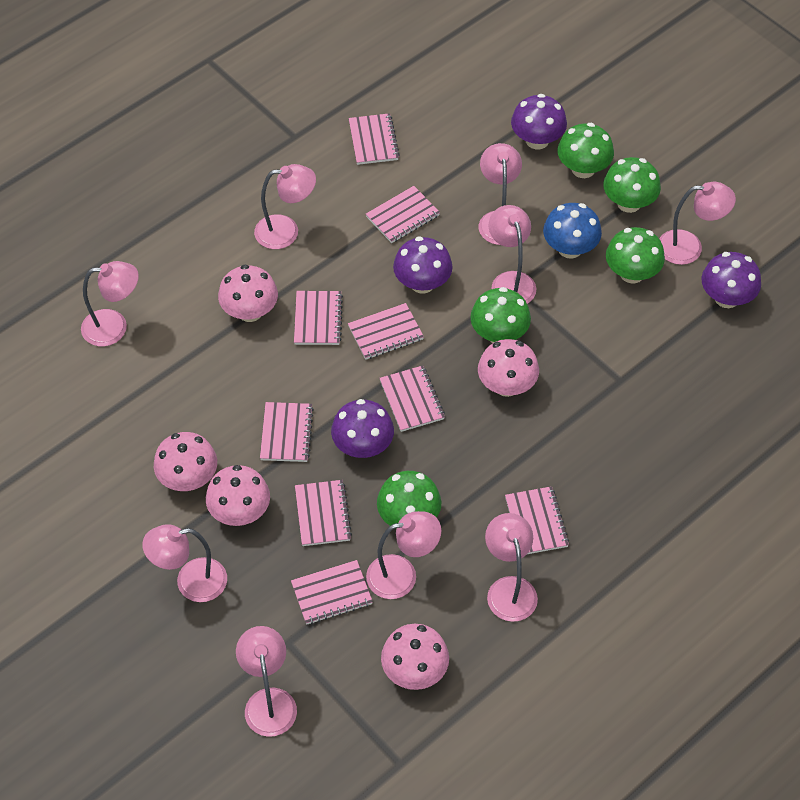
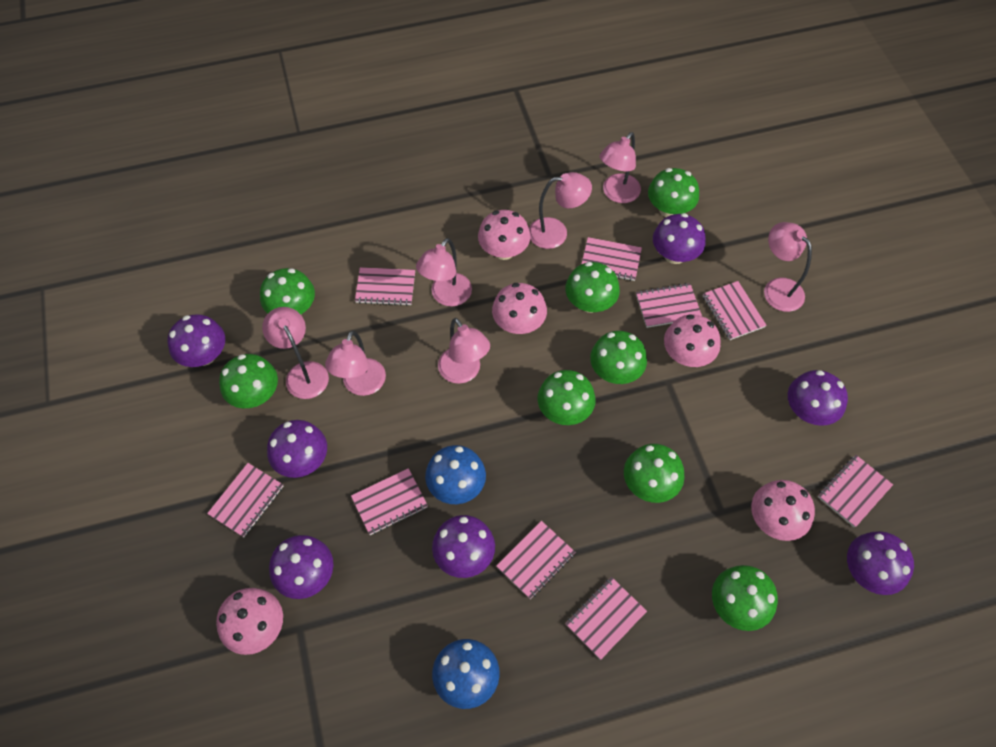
blue mushroom: 1 -> 2
green mushroom: 5 -> 8
pink lamp: 9 -> 7
purple mushroom: 4 -> 7

